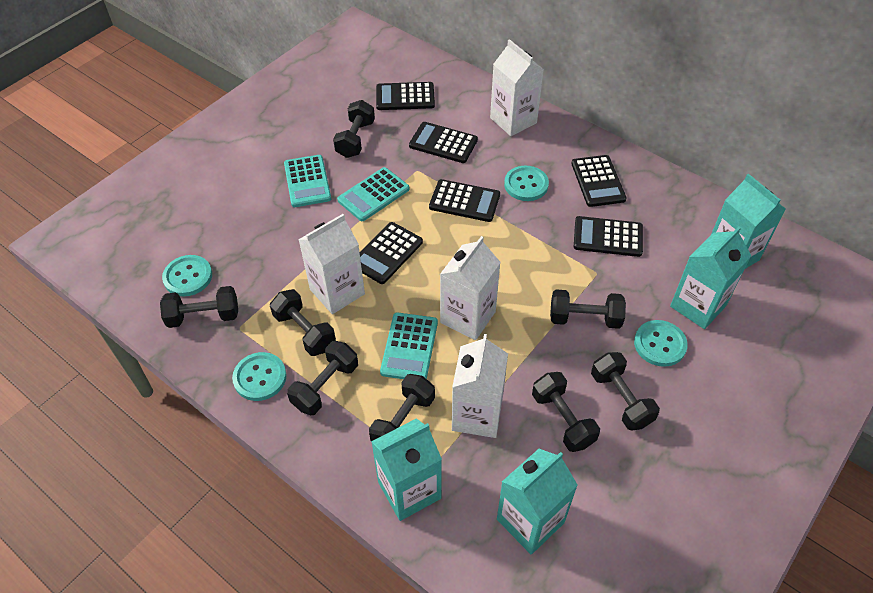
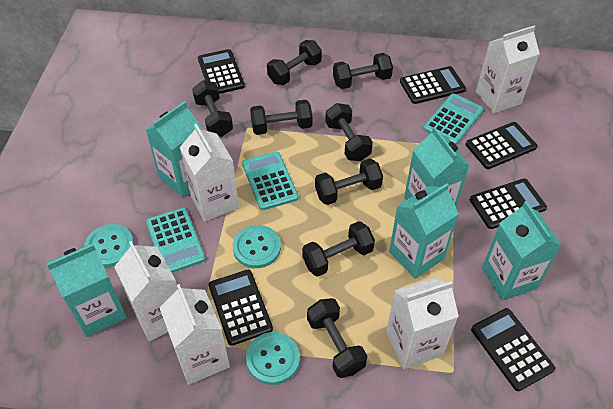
turquoise button: 4 -> 3
turquoise carton: 4 -> 5
white carton: 4 -> 5

